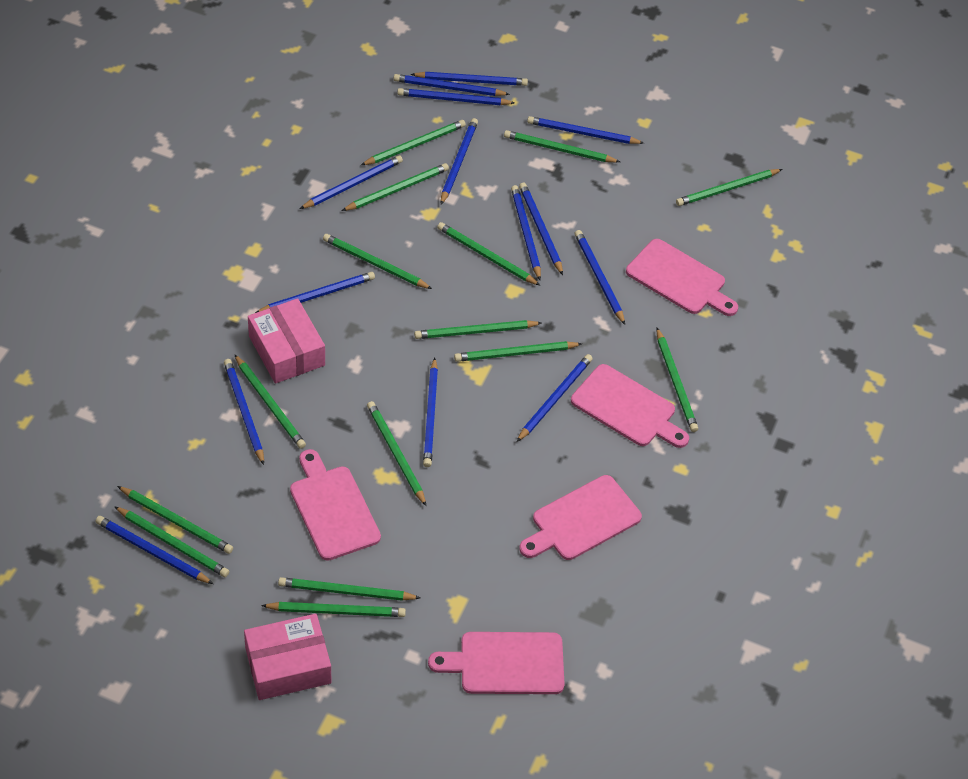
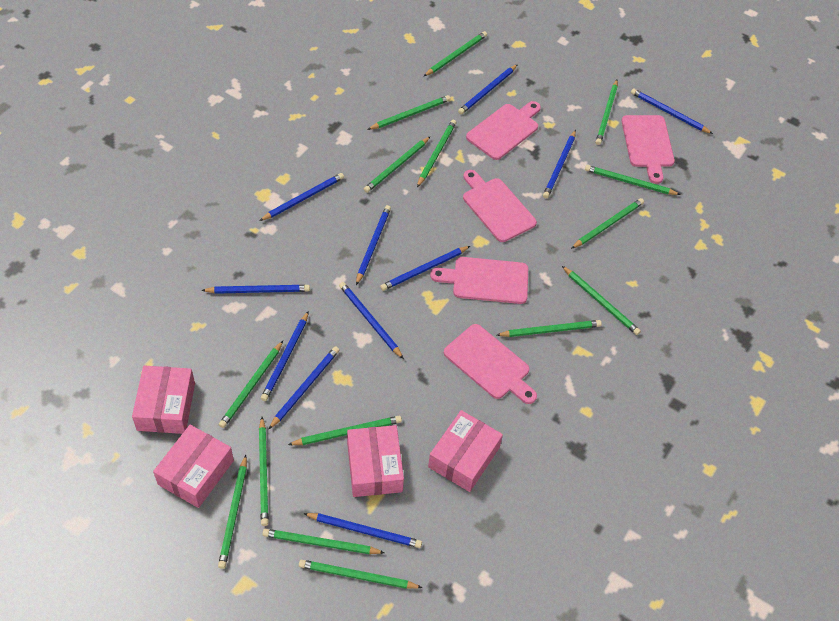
blue pencil: 14 -> 11
pink box: 2 -> 4

